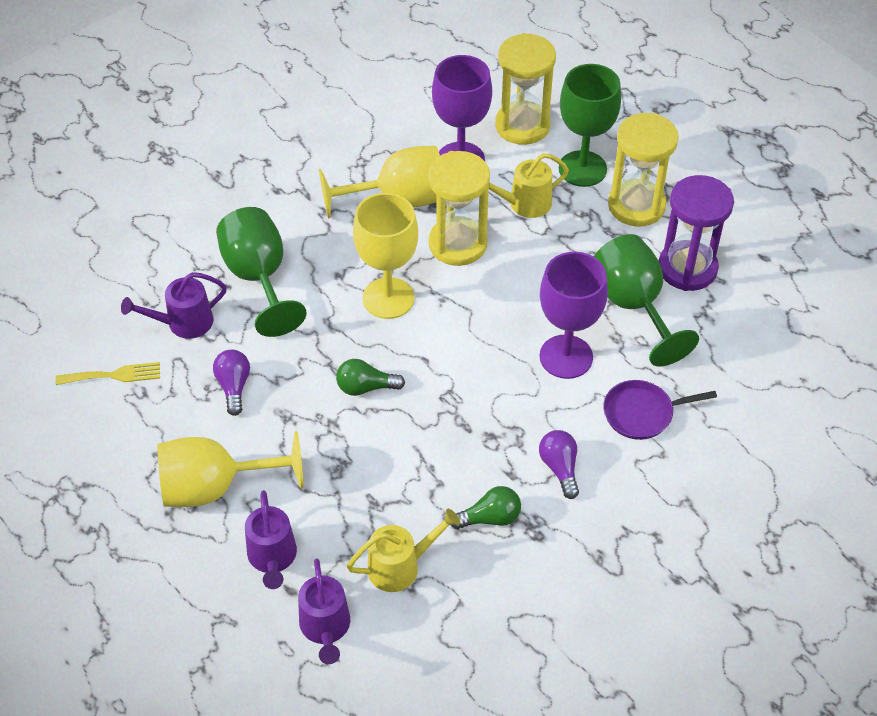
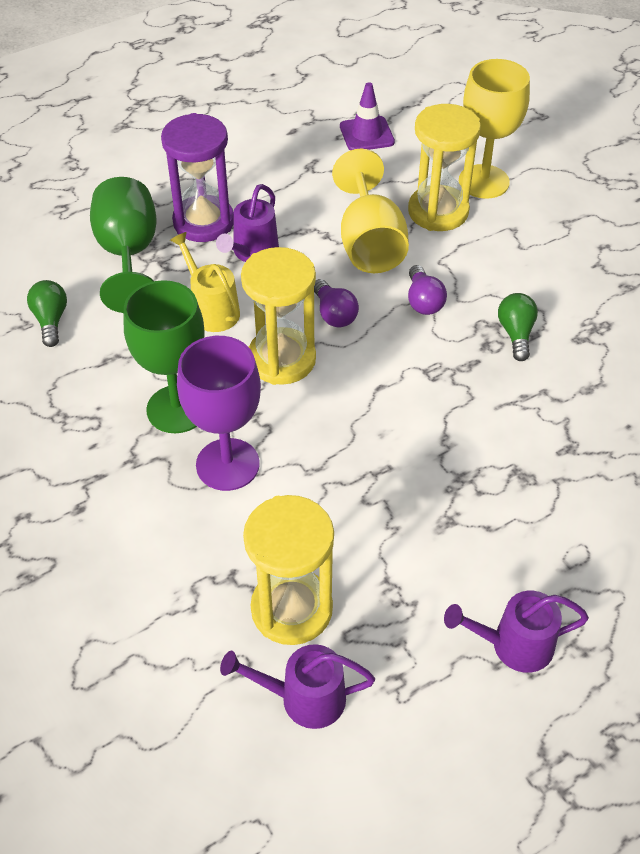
green goblet: 3 -> 2
purple goblet: 2 -> 1
purple pan: 1 -> 0
purple traffic cone: 0 -> 1
yellow fork: 1 -> 0
yellow goblet: 3 -> 2
yellow watering can: 2 -> 1

